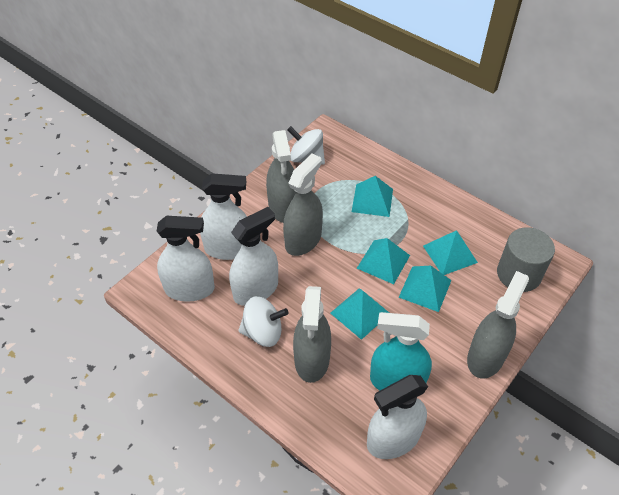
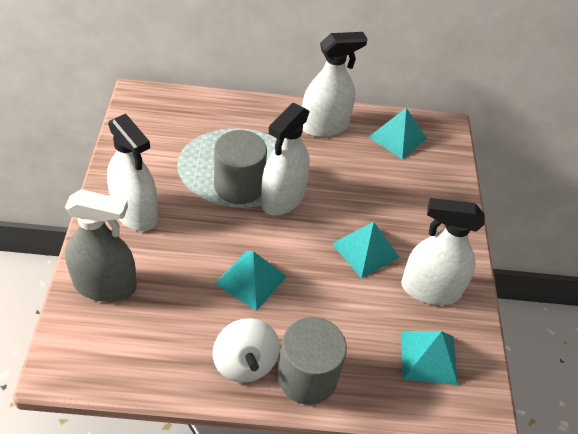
grey cylinder: 1 -> 2
grey spray bottle: 4 -> 1
turquoise pyramid: 5 -> 4
turquoise spray bottle: 1 -> 0
white spinning top: 2 -> 1

